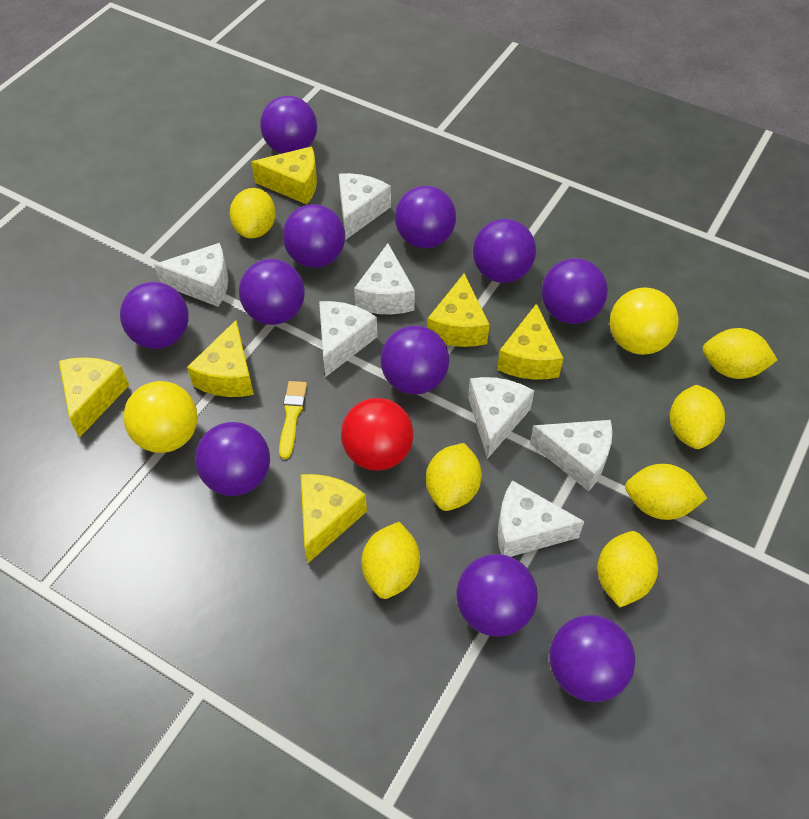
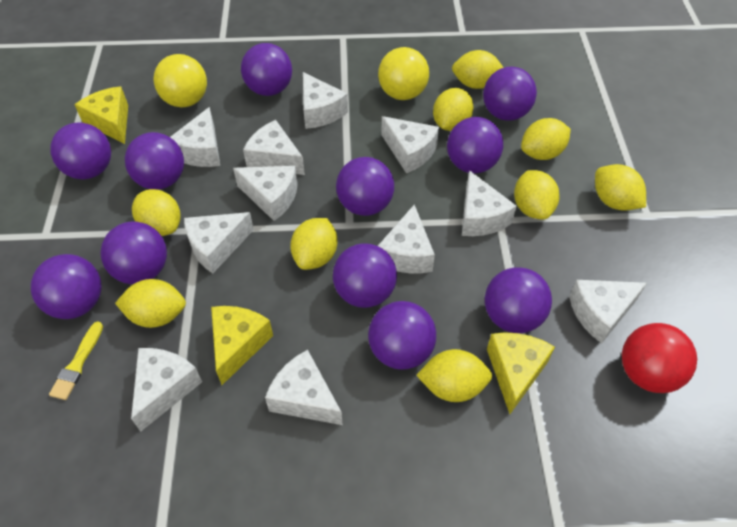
white cheese: 7 -> 11
yellow cheese: 6 -> 3
yellow lemon: 7 -> 9

